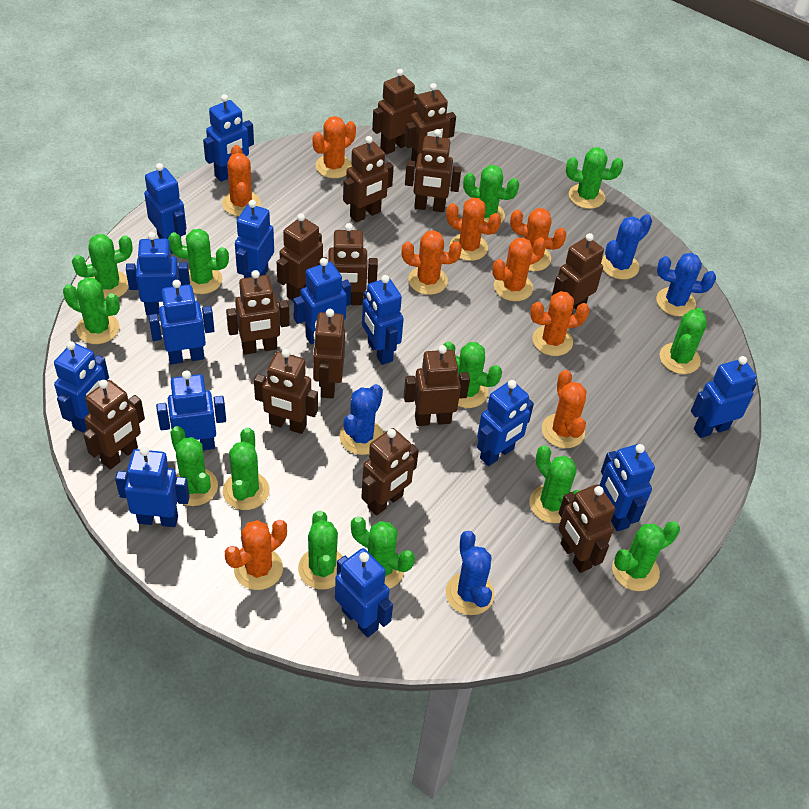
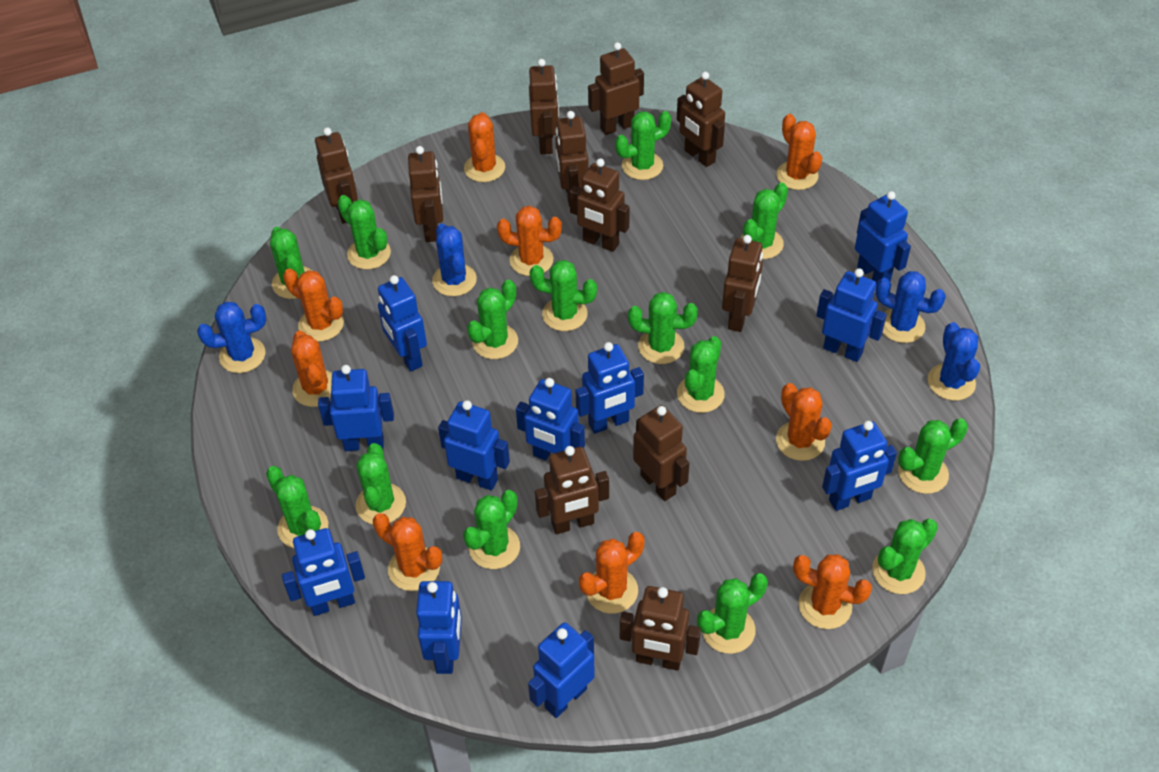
blue robot: 14 -> 11
brown robot: 14 -> 11
green cactus: 13 -> 14

